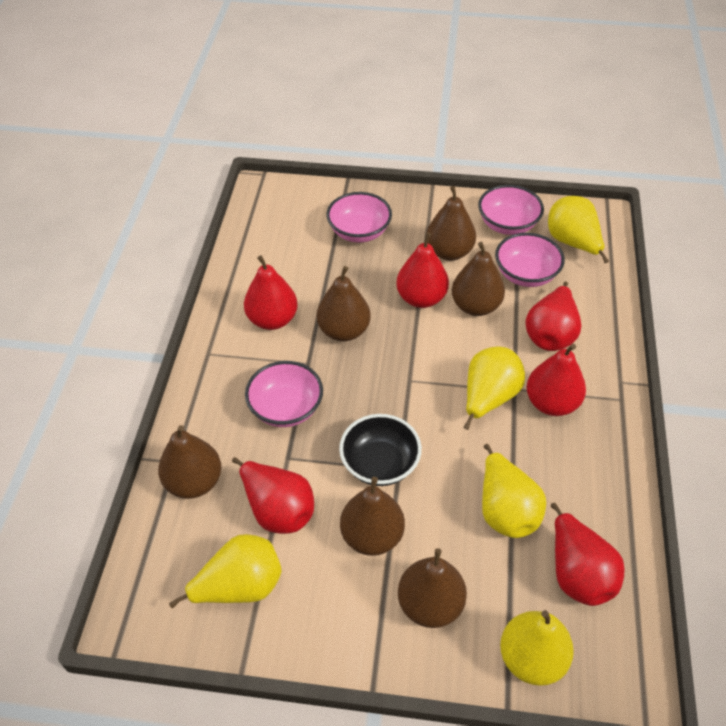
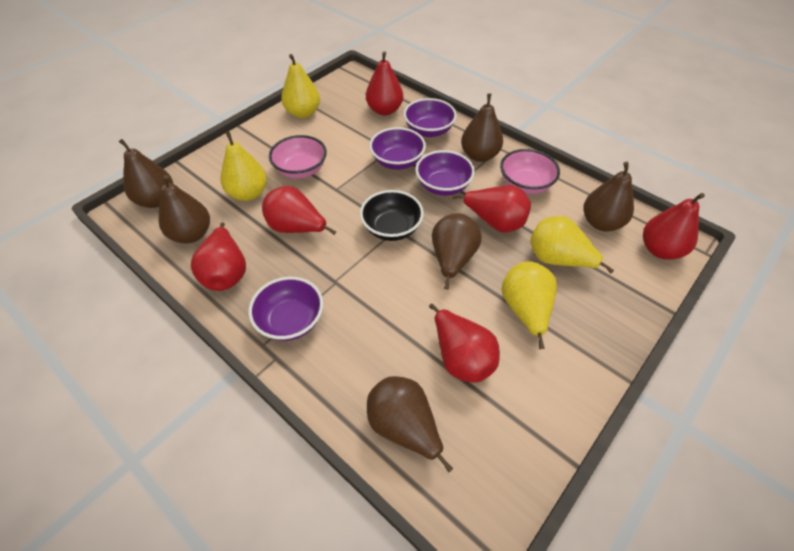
pink bowl: 4 -> 2
purple bowl: 0 -> 4
yellow pear: 5 -> 4

